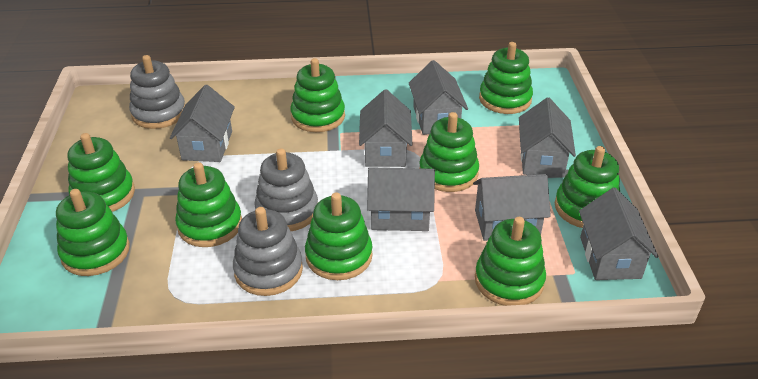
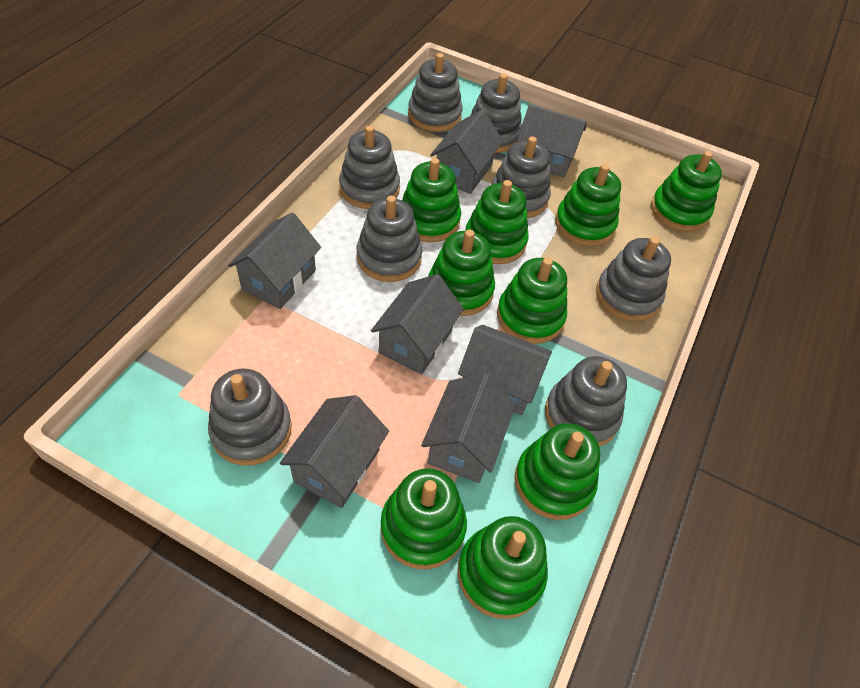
grey stacking toy: 3 -> 8

